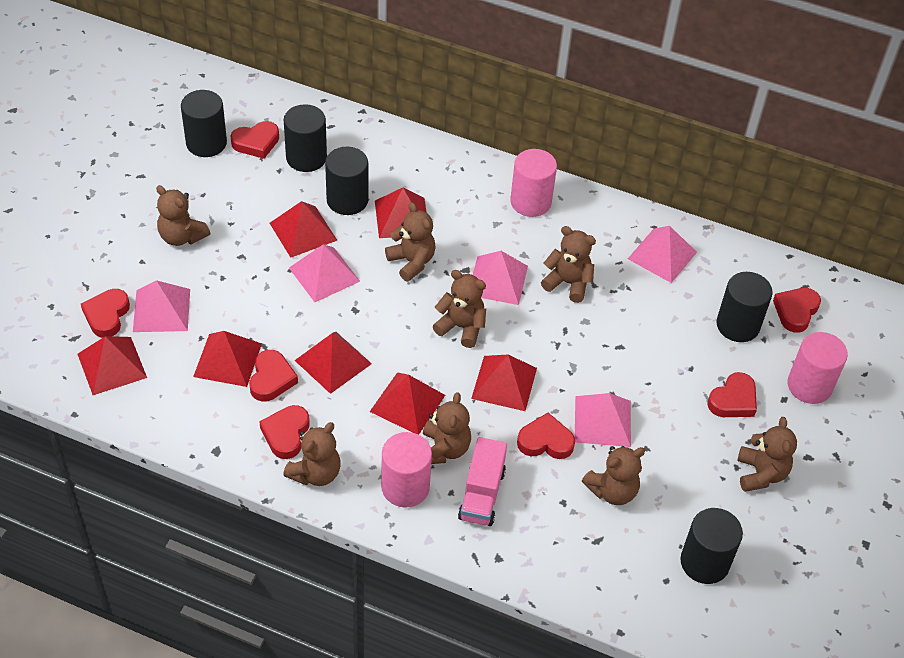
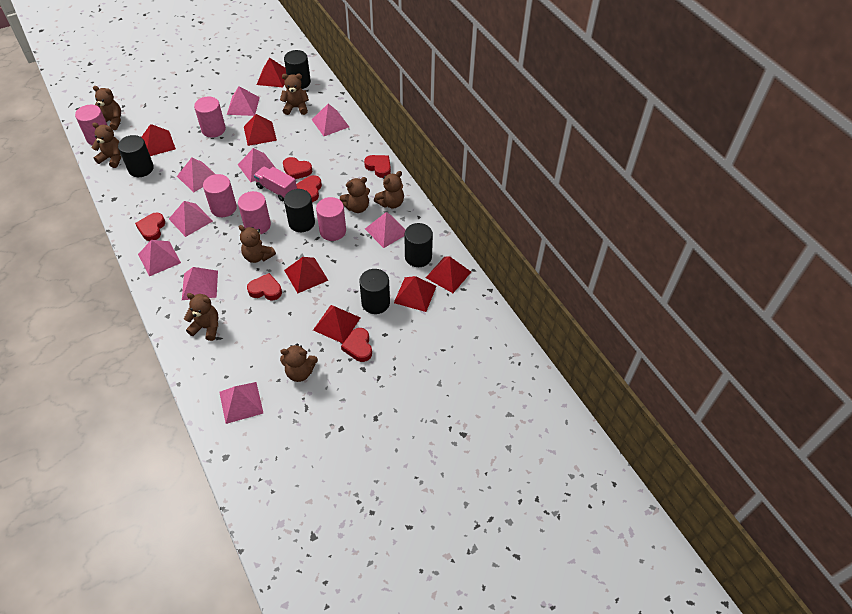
pink cylinder: 3 -> 5
pink pyramid: 5 -> 9
red heart: 7 -> 6

